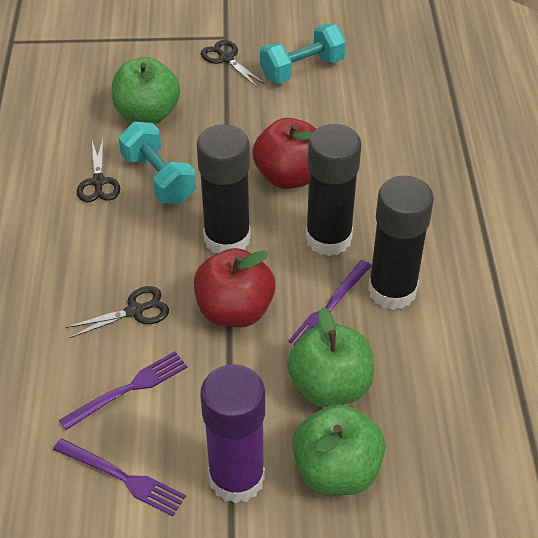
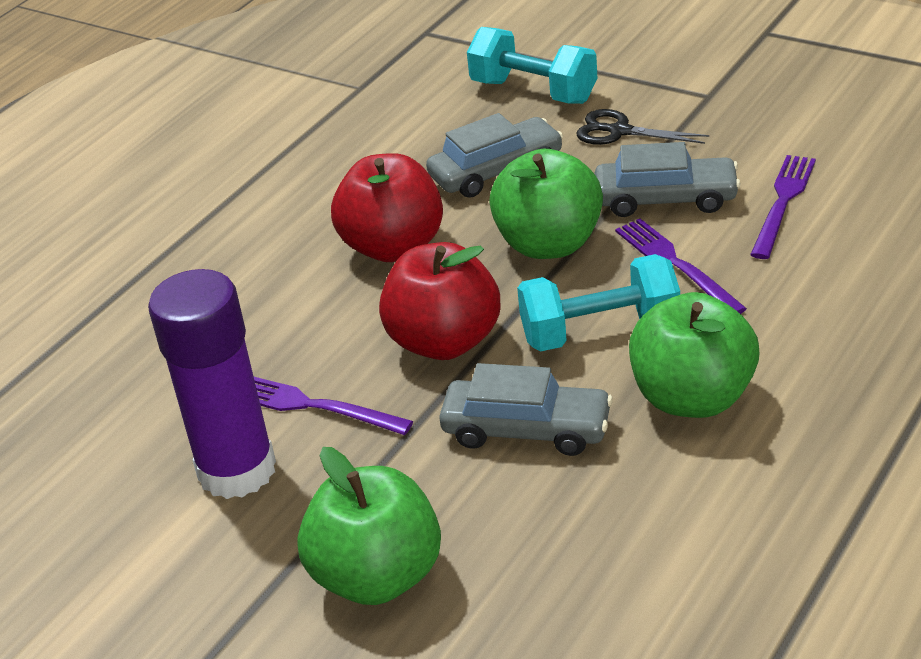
black glue stick: 3 -> 0
black scissors: 3 -> 1
grey car: 0 -> 3

